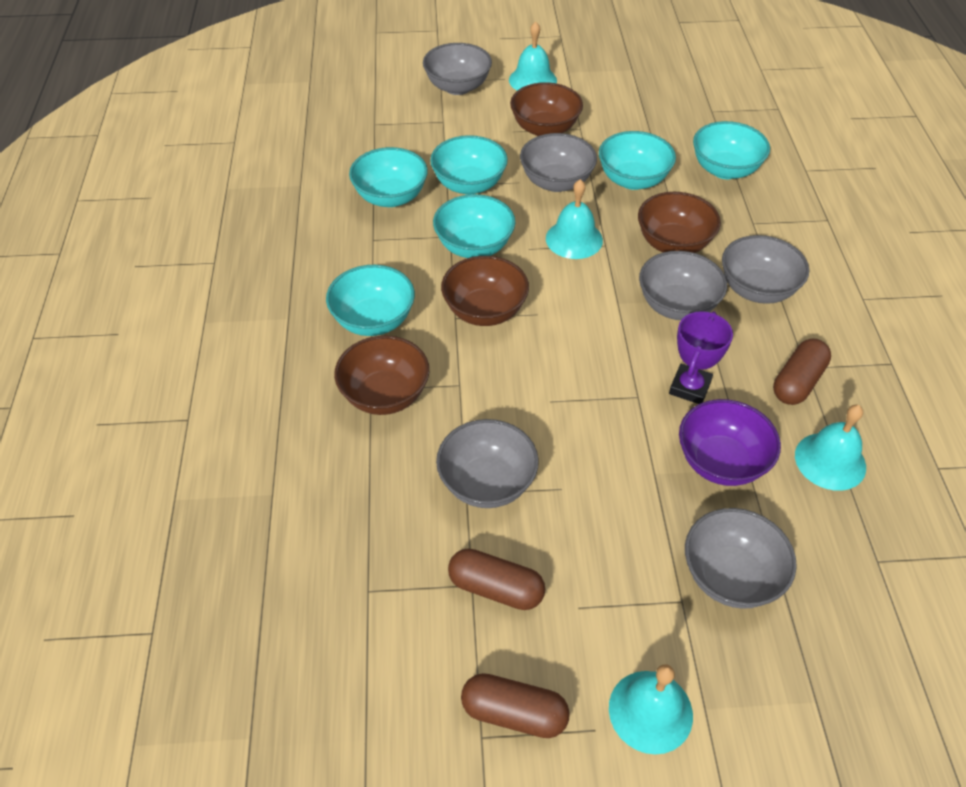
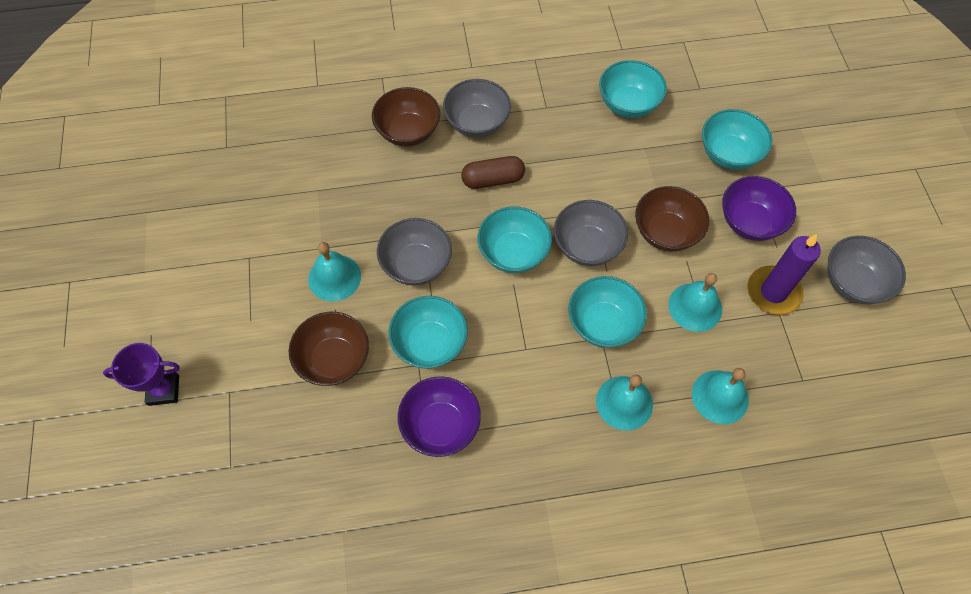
brown bowl: 4 -> 3
brown capsule: 3 -> 1
grey bowl: 6 -> 4
purple bowl: 1 -> 2
purple candle: 0 -> 1
turquoise bowl: 6 -> 5

